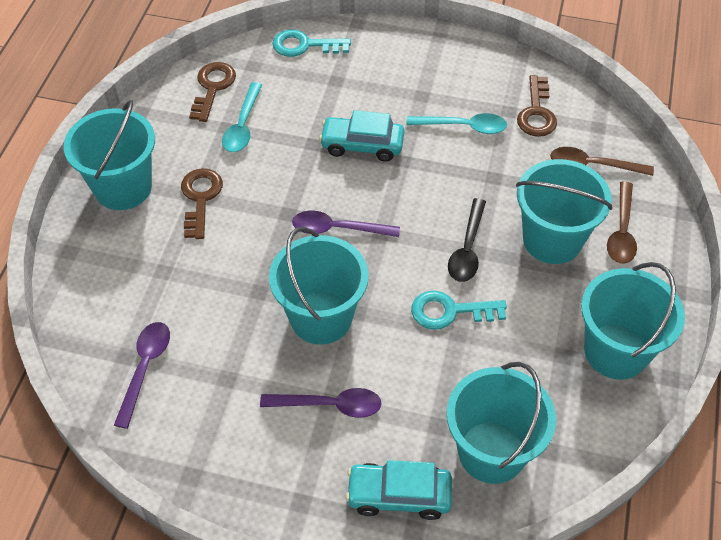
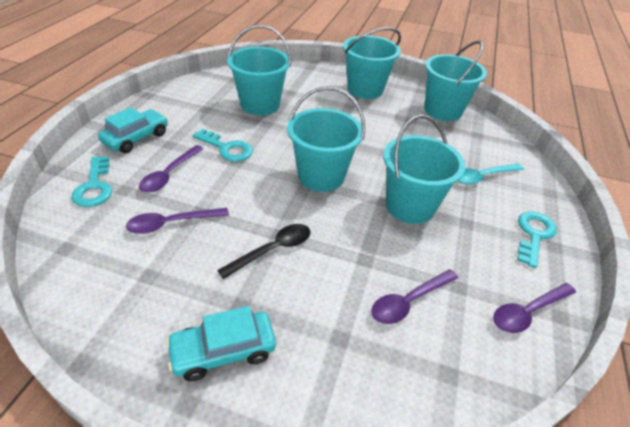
brown key: 3 -> 0
brown spoon: 2 -> 0
purple spoon: 3 -> 4
turquoise key: 2 -> 3
turquoise spoon: 2 -> 1

